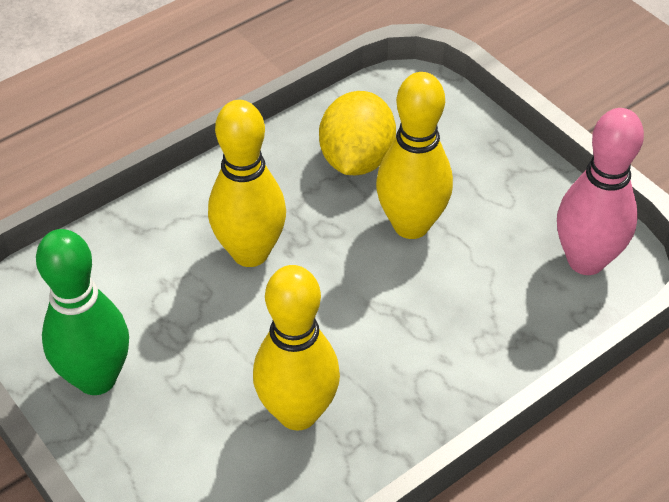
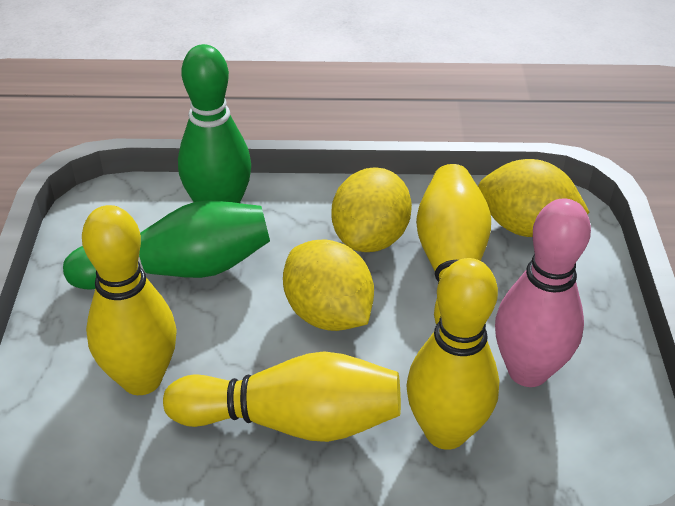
green bowling pin: 1 -> 2
yellow bowling pin: 3 -> 4
yellow lemon: 1 -> 3

